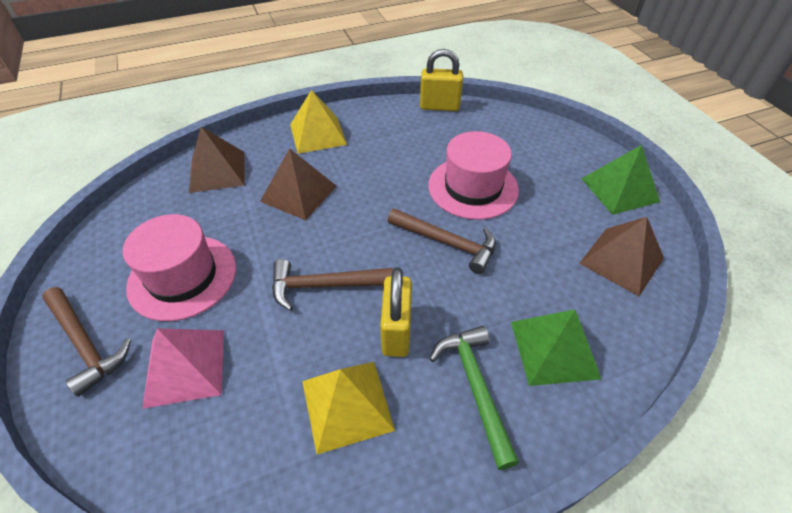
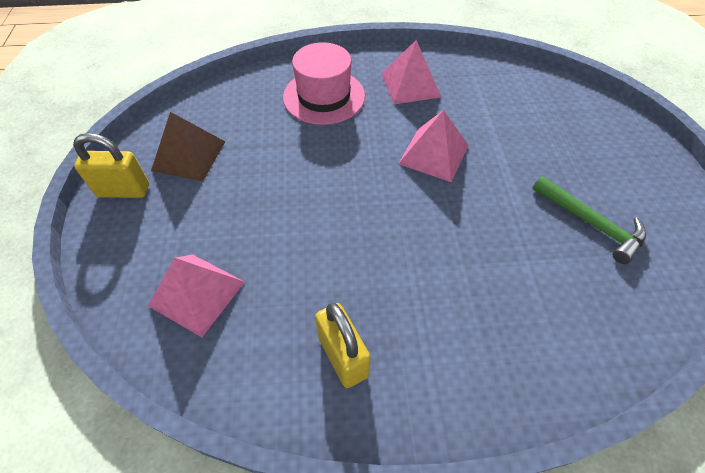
brown hammer: 3 -> 0
brown pyramid: 3 -> 1
green pyramid: 2 -> 0
pink hat: 2 -> 1
pink pyramid: 1 -> 3
yellow pyramid: 2 -> 0

